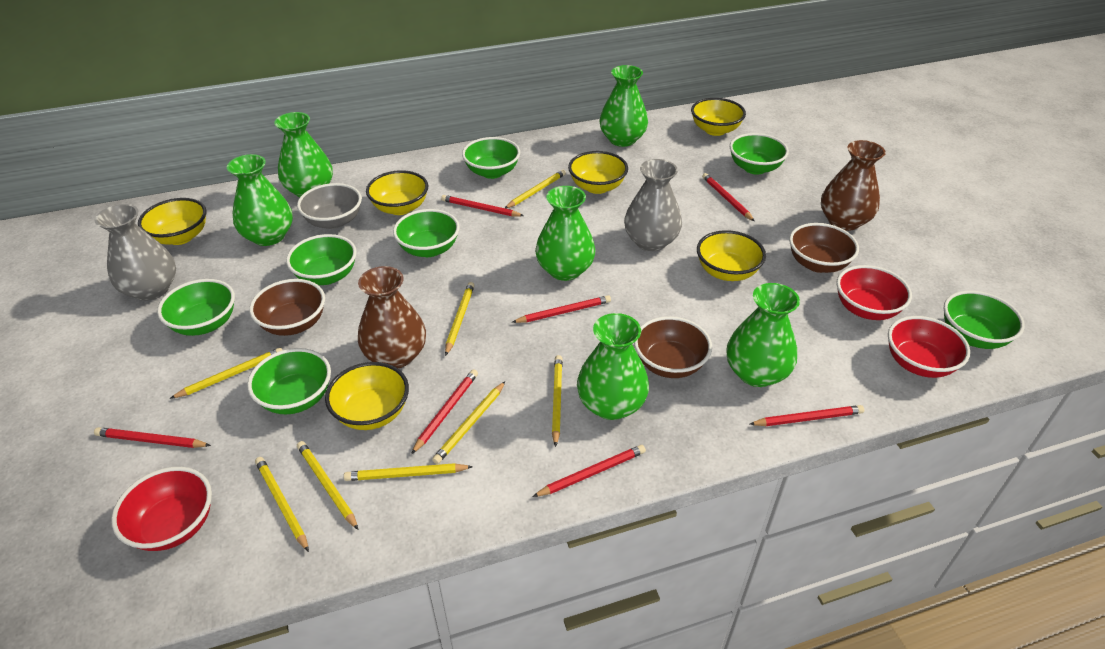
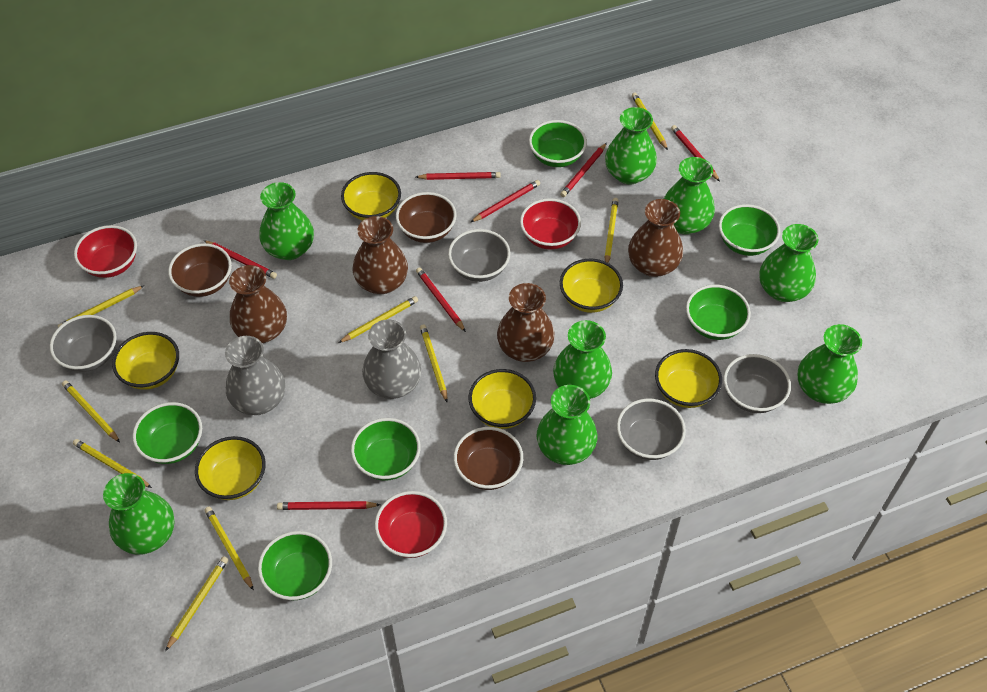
brown vase: 2 -> 4
green bowl: 7 -> 6
green vase: 6 -> 8
grey bowl: 1 -> 4
yellow pencil: 8 -> 9

